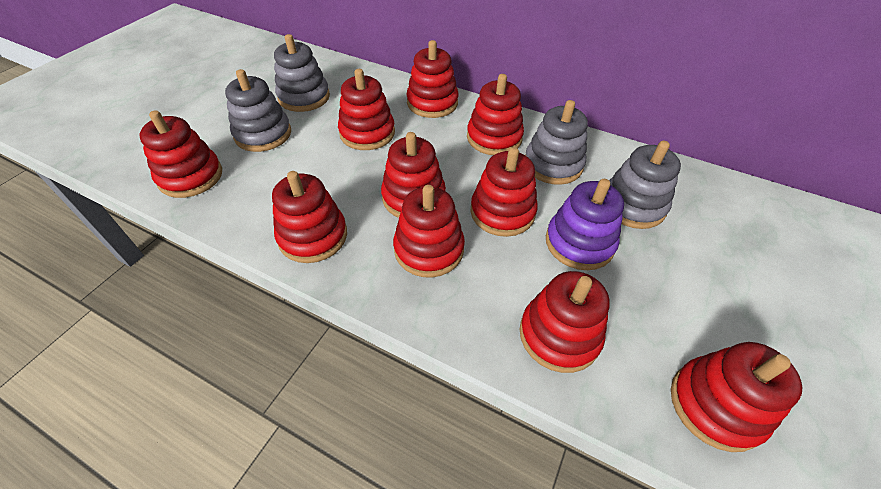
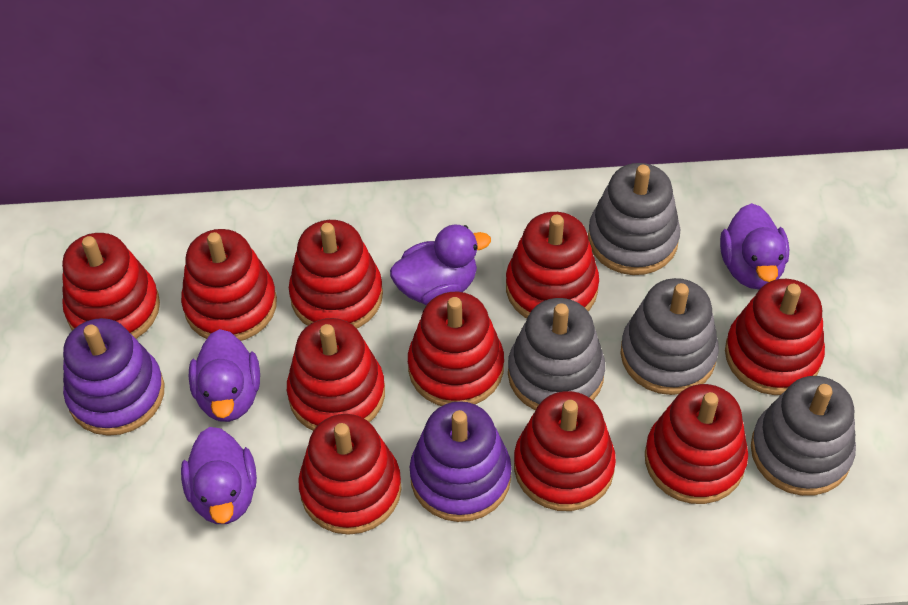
purple duck: 0 -> 4
purple stacking toy: 1 -> 2

